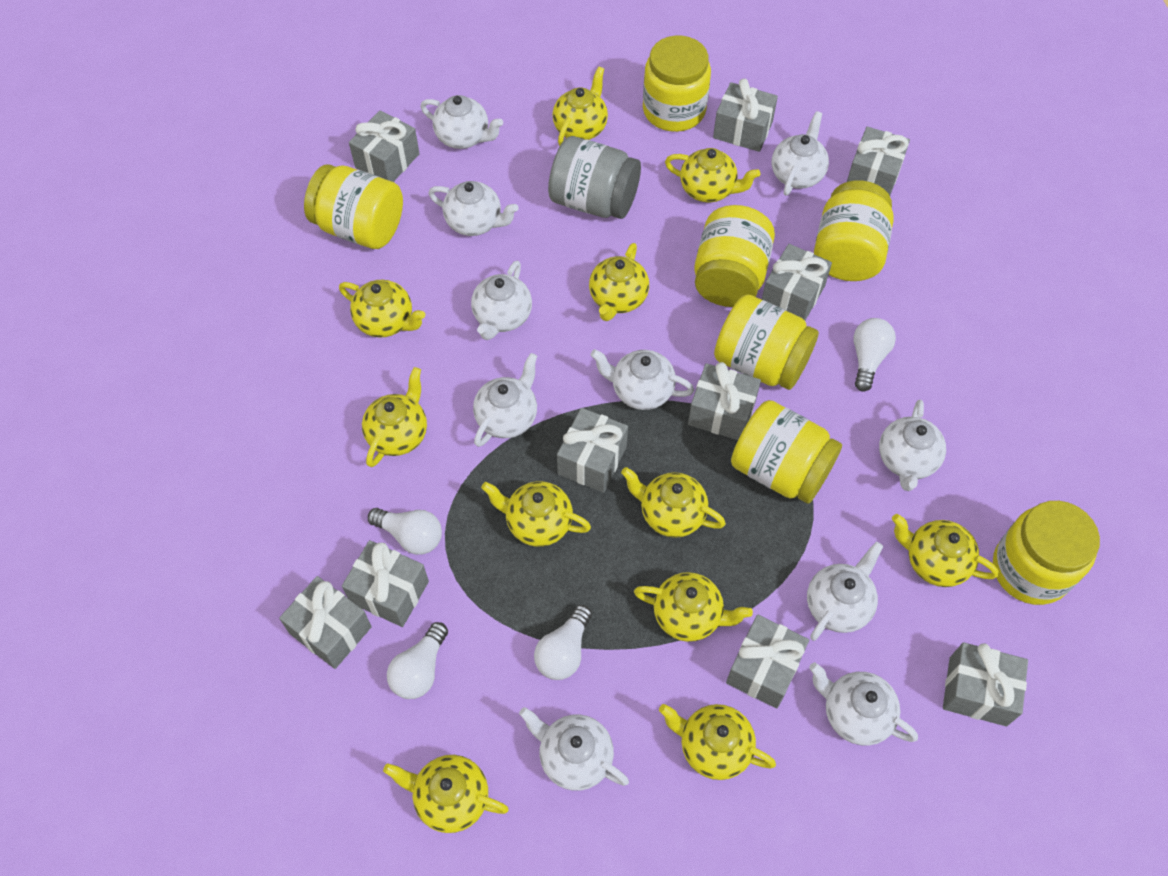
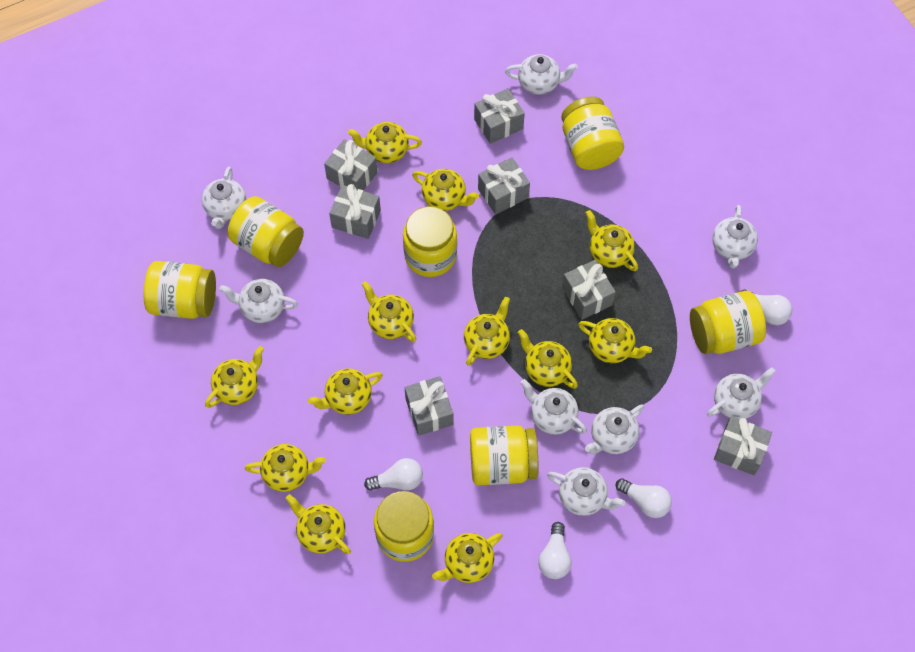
grey gift: 10 -> 7
grey jar: 1 -> 0
white teapot: 10 -> 8
yellow teapot: 11 -> 12

